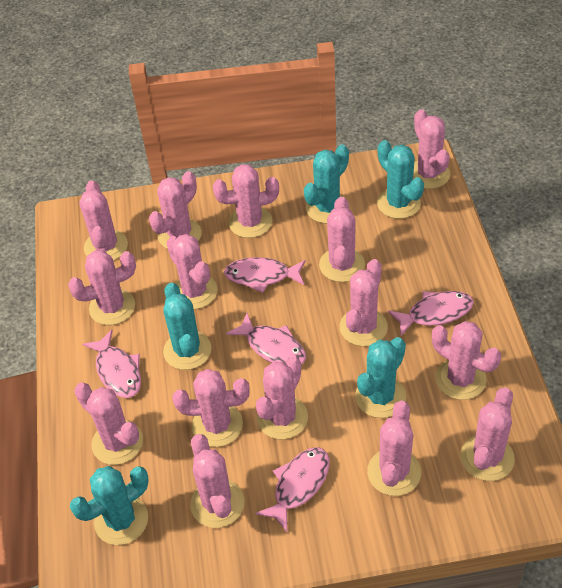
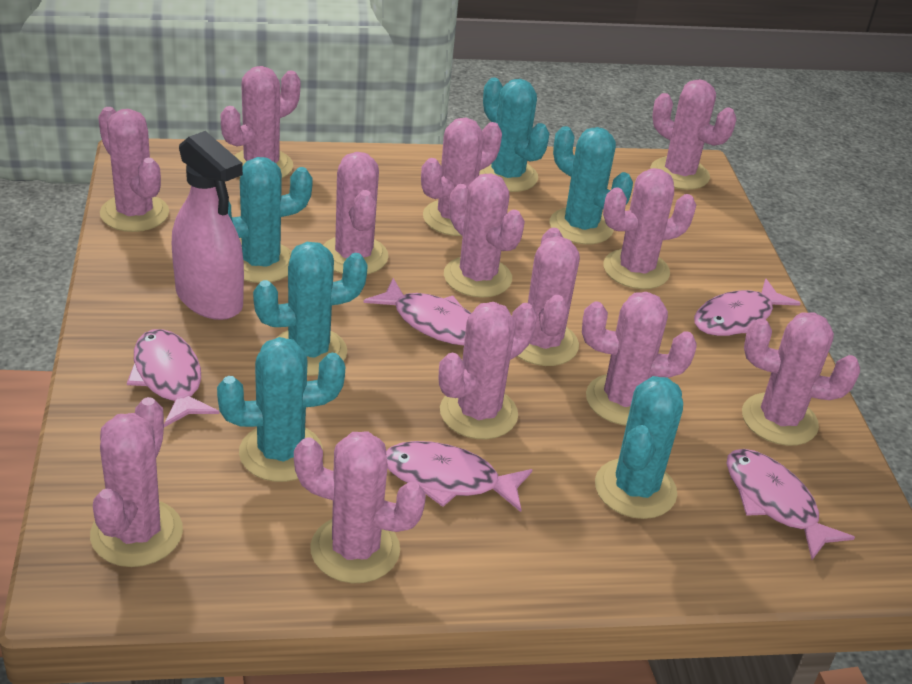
pink cactus: 15 -> 13
pink spray bottle: 0 -> 1
turquoise cactus: 5 -> 6

